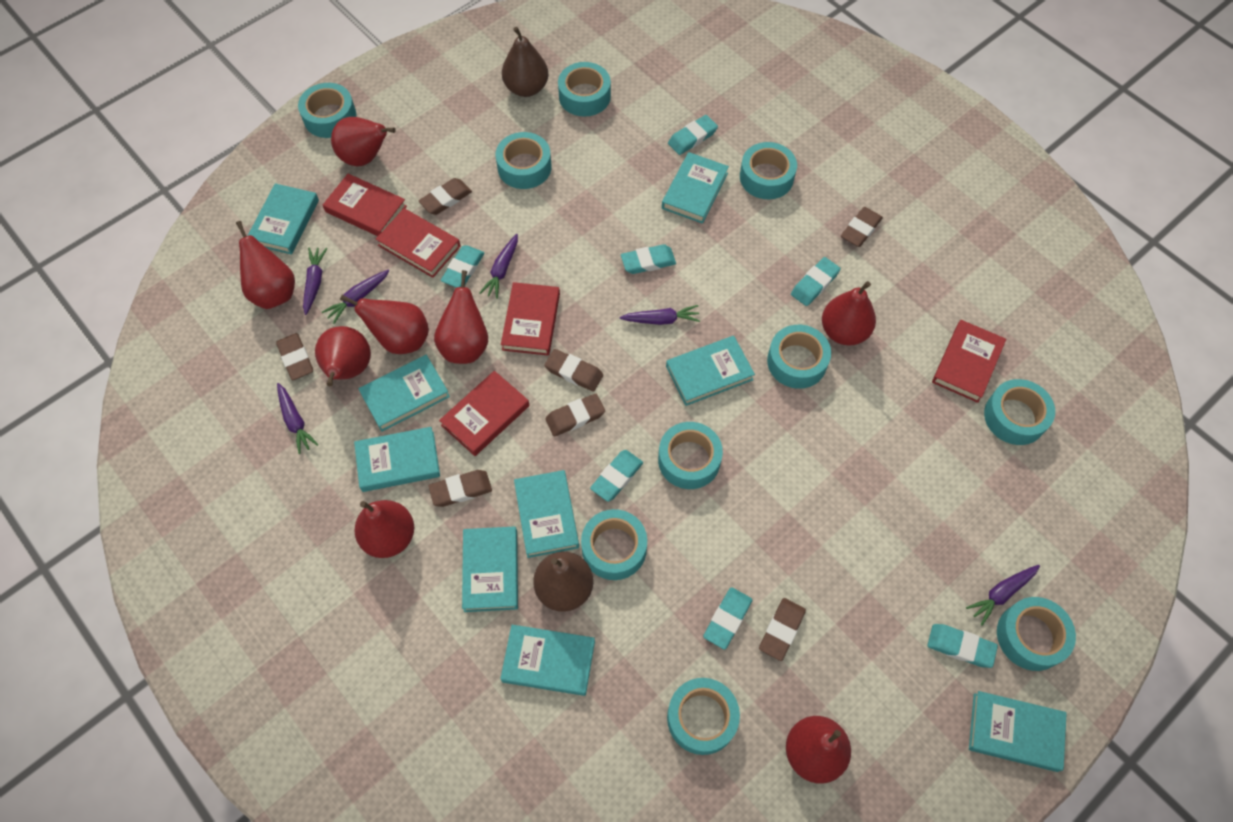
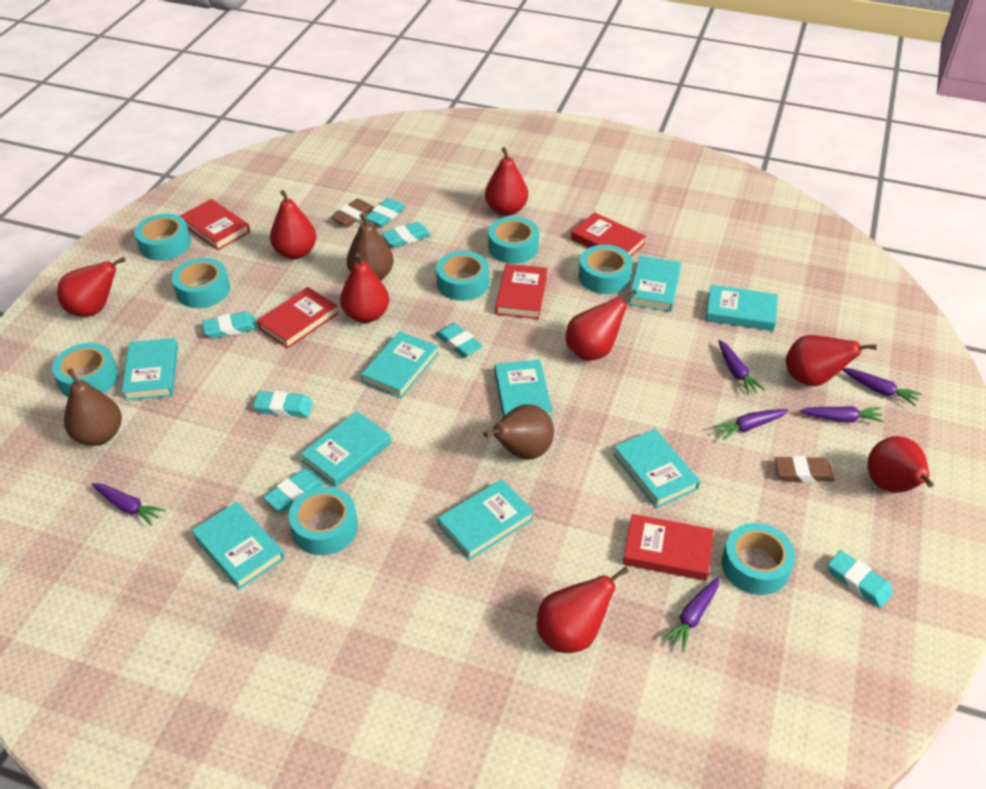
brown eraser: 7 -> 2
brown pear: 2 -> 3
turquoise tape: 10 -> 8

